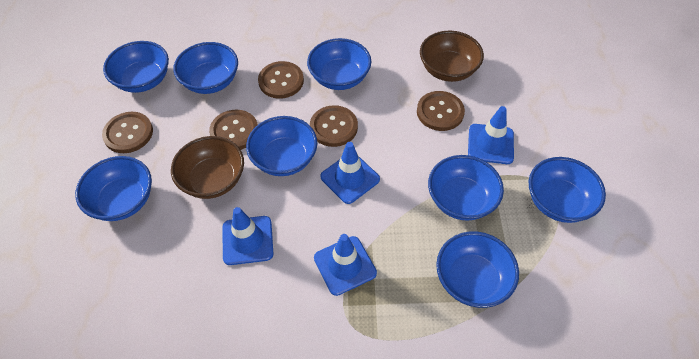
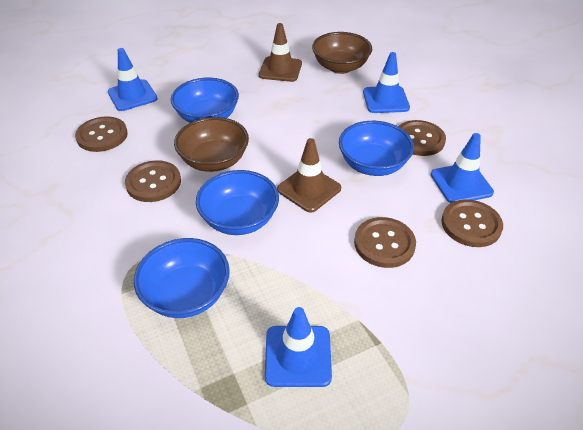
blue bowl: 8 -> 4
brown traffic cone: 0 -> 2

